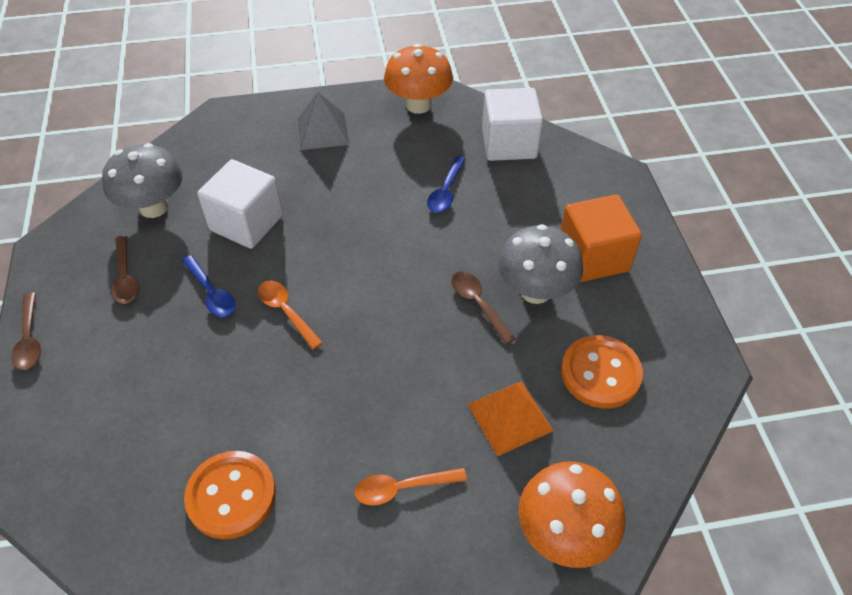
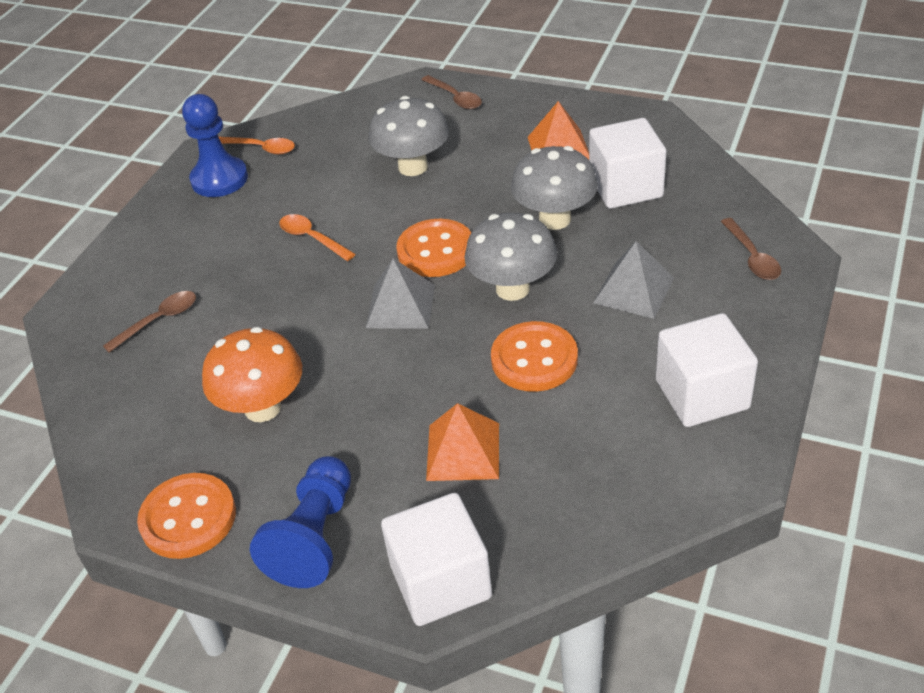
blue pawn: 0 -> 2
blue spoon: 2 -> 0
grey mushroom: 2 -> 3
grey pyramid: 1 -> 2
orange button: 2 -> 3
orange cube: 1 -> 0
orange mushroom: 2 -> 1
orange pyramid: 1 -> 2
white cube: 2 -> 3

